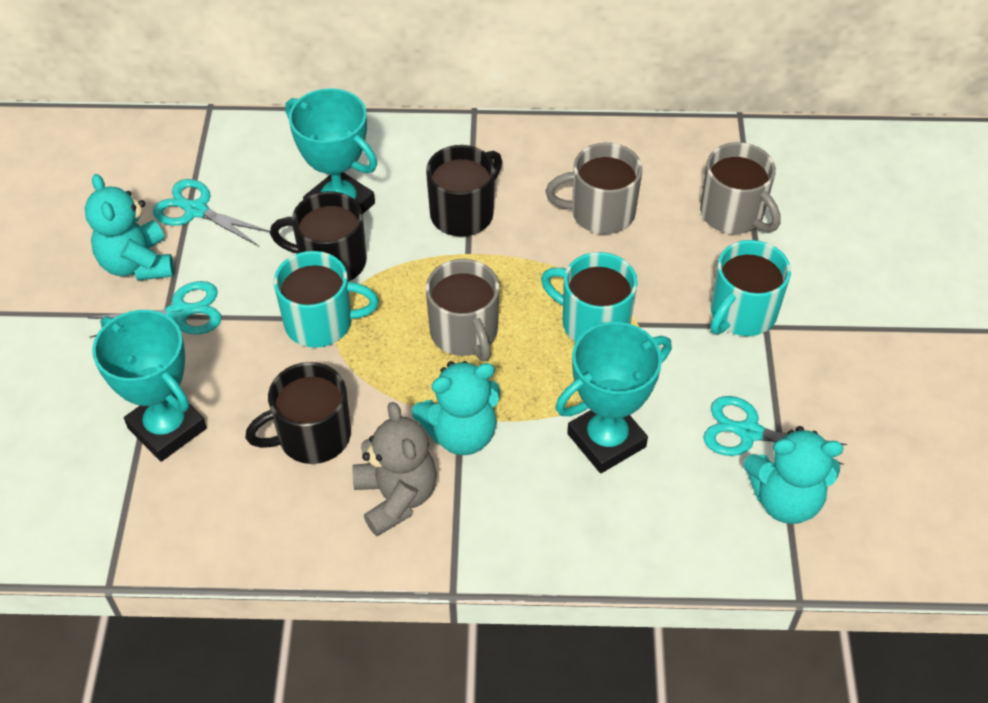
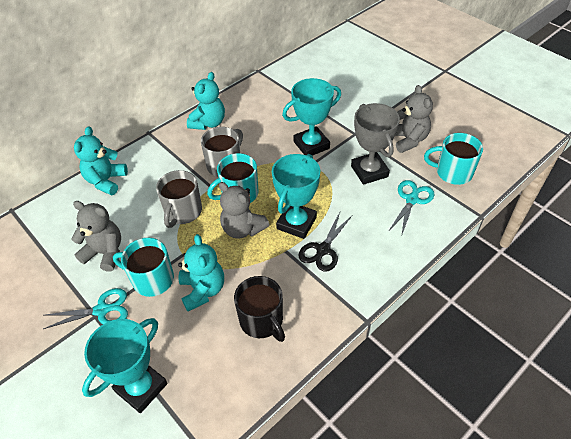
black mug: 3 -> 1
black scissors: 0 -> 1
grey mug: 3 -> 2
grey teddy bear: 1 -> 3
grey trophy: 0 -> 1
turquoise scissors: 3 -> 2

